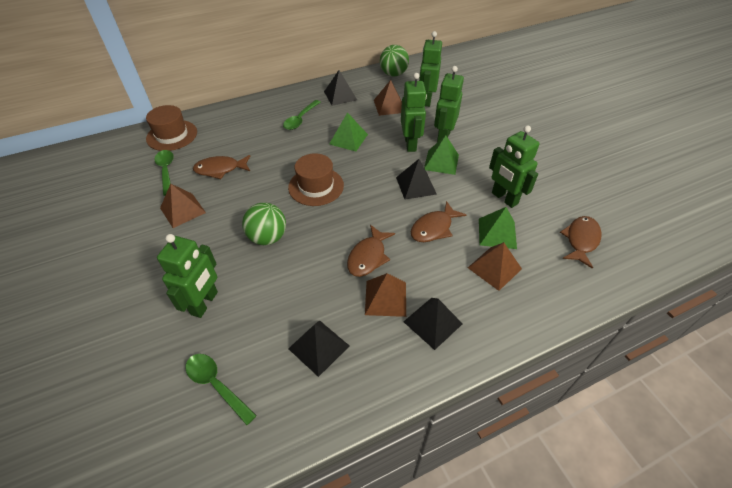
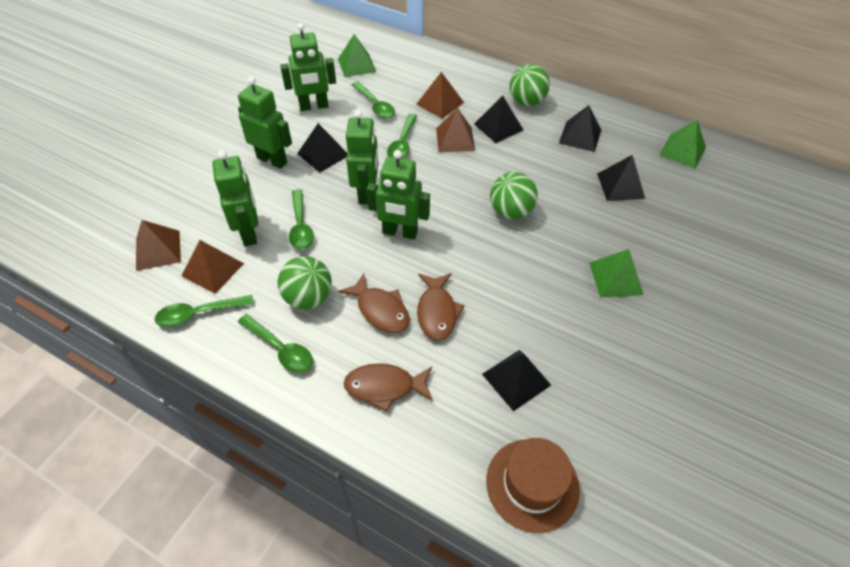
black pyramid: 4 -> 5
brown fish: 4 -> 3
brown hat: 2 -> 1
green ball: 2 -> 3
green spoon: 3 -> 5

